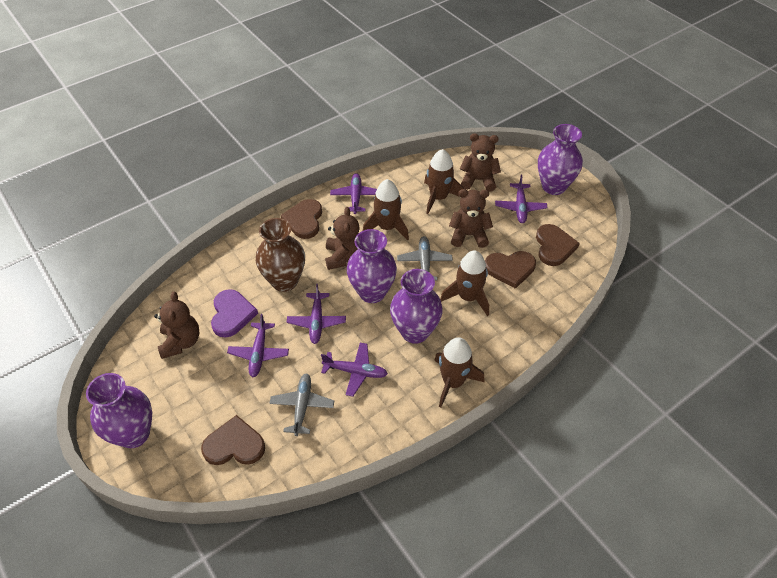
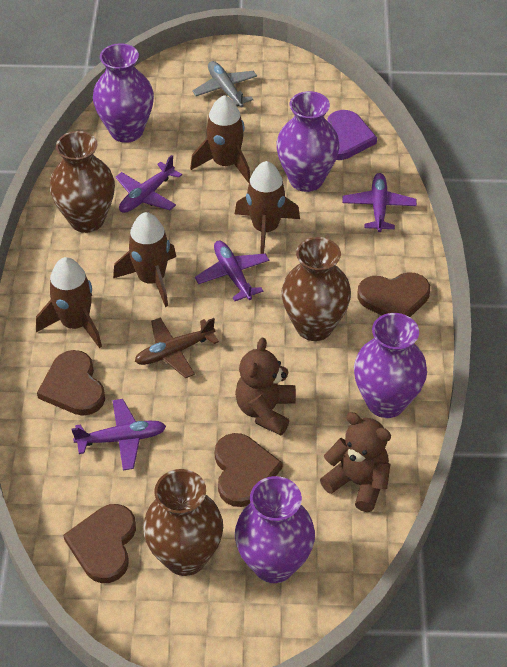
brown plane: 0 -> 1
brown teddy bear: 4 -> 2
brown vase: 1 -> 3
grey plane: 2 -> 1
purple plane: 5 -> 4

